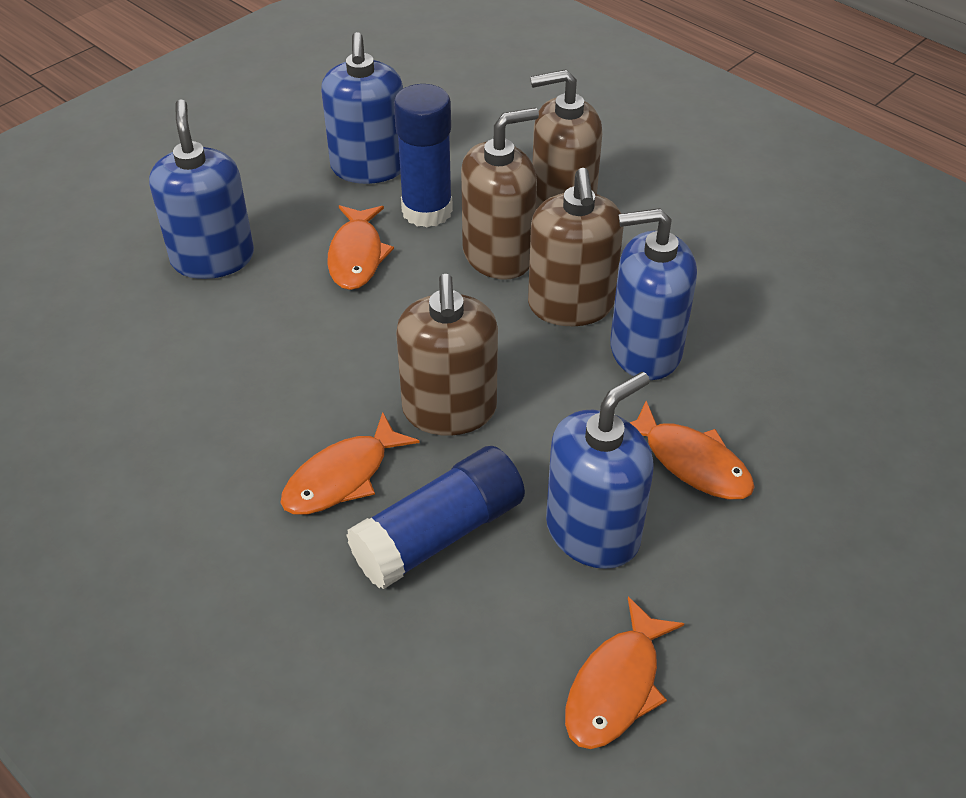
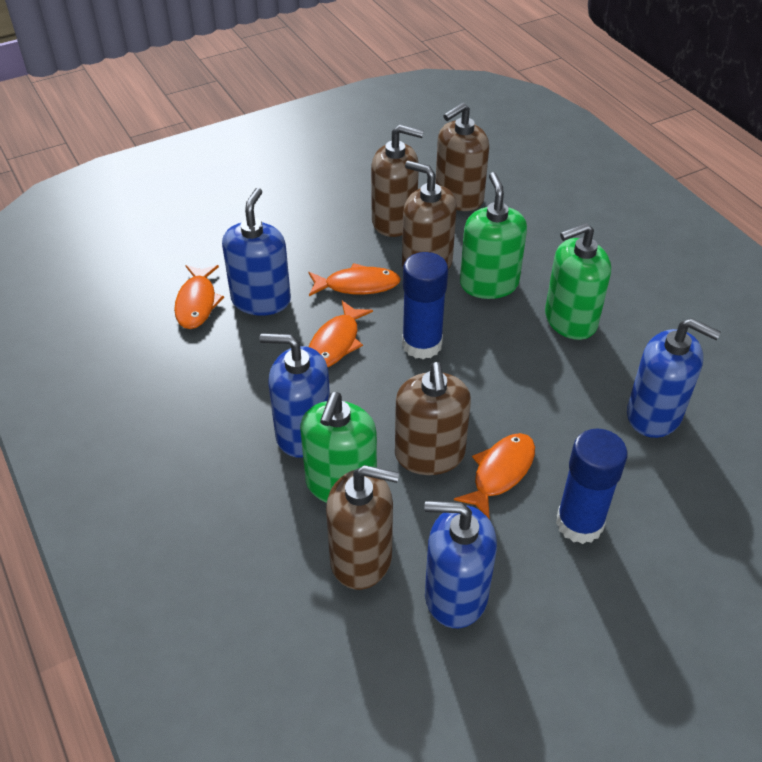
brown soap dispenser: 4 -> 5
green soap dispenser: 0 -> 3

